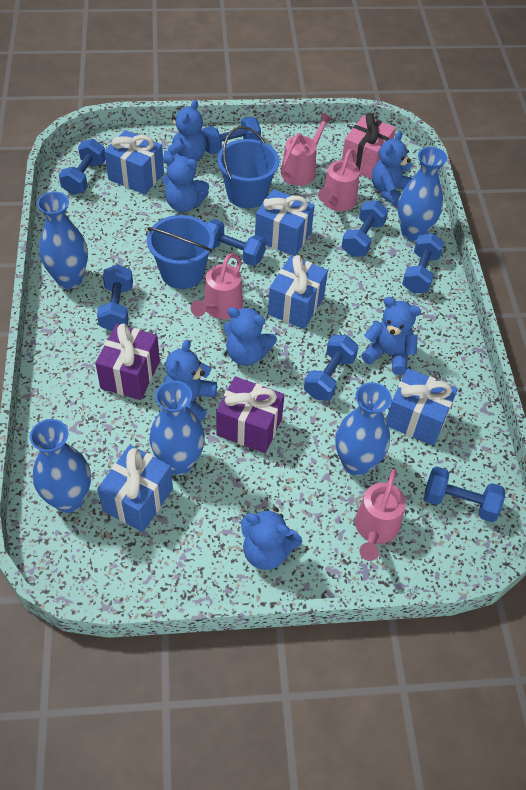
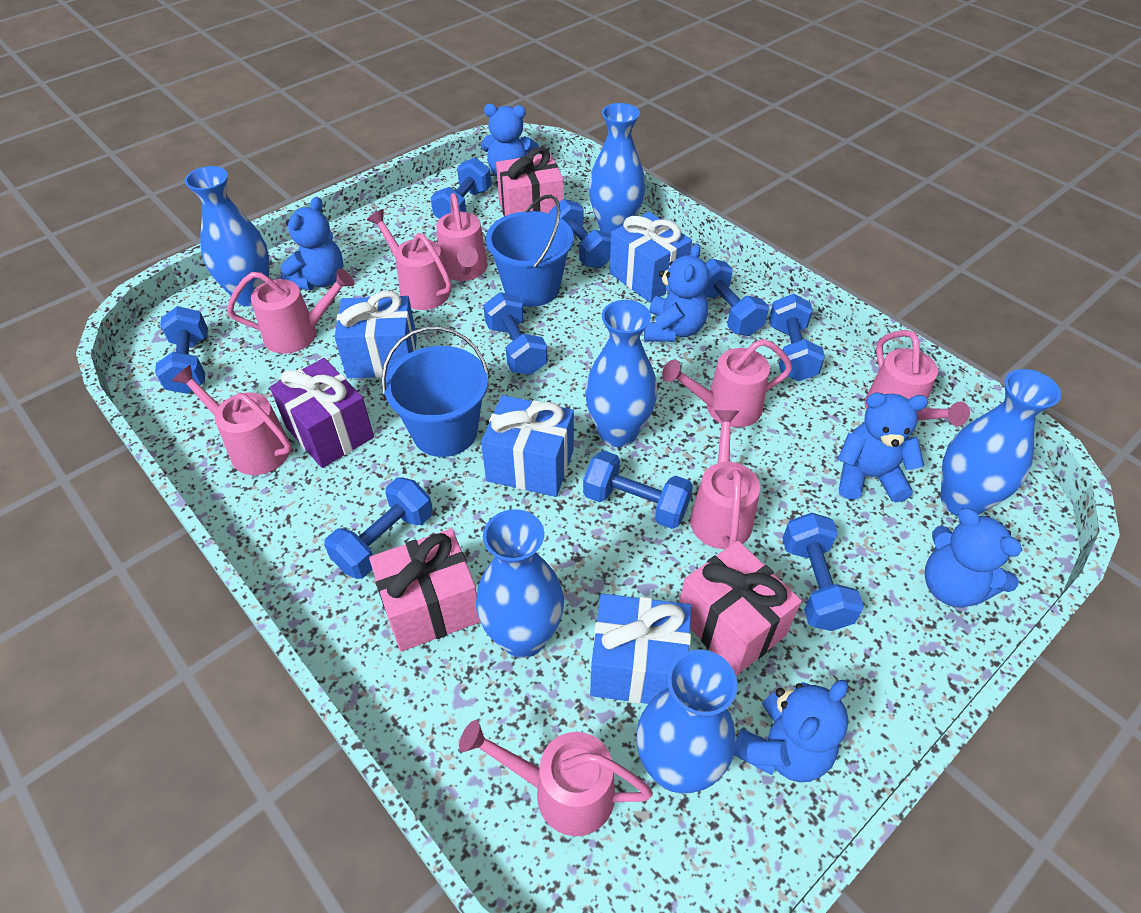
blue dumbbell: 8 -> 9
blue gift: 5 -> 4
blue teddy bear: 7 -> 6
blue vase: 5 -> 6
pink gift: 1 -> 3
pink watering can: 4 -> 8
purple gift: 2 -> 1

